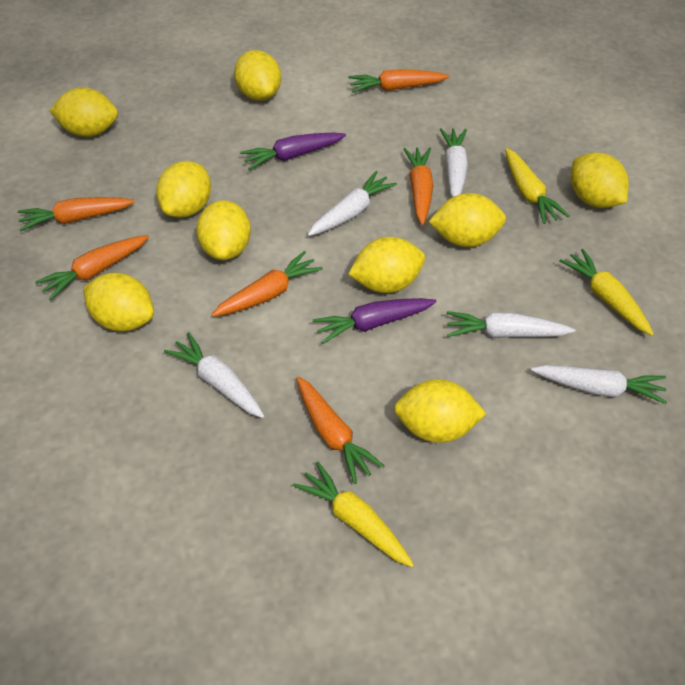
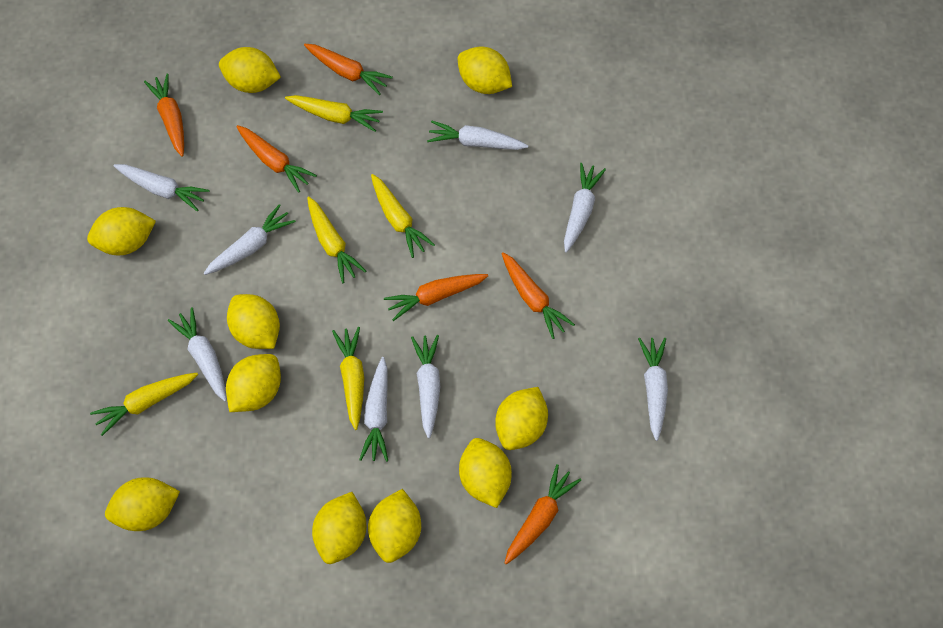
purple carrot: 2 -> 0
white carrot: 5 -> 8
yellow carrot: 3 -> 5
yellow lemon: 9 -> 10

